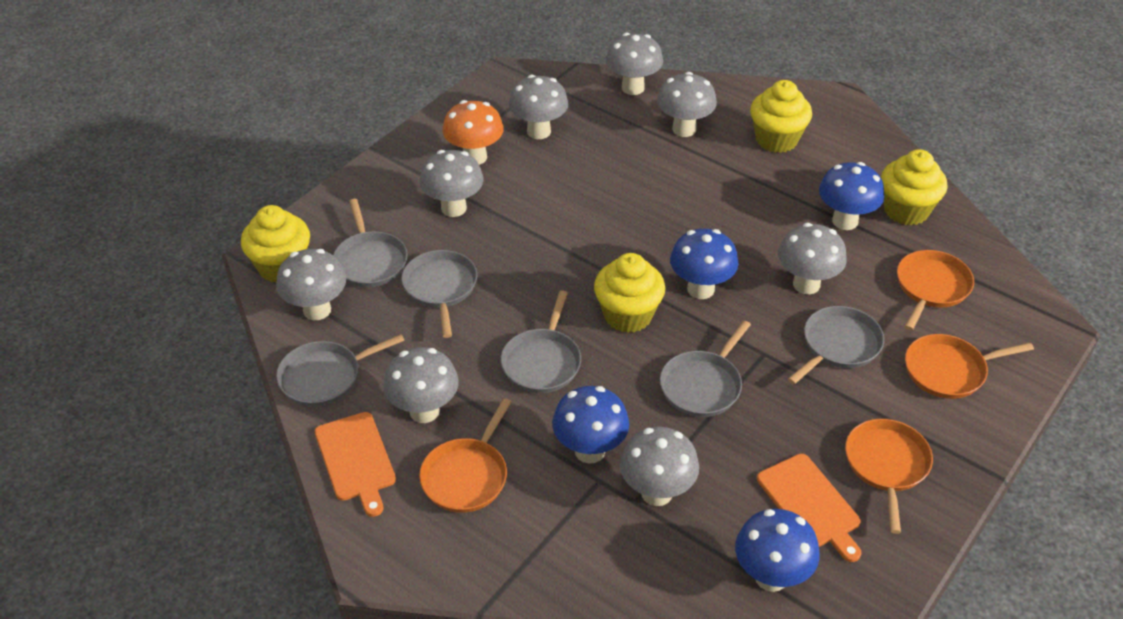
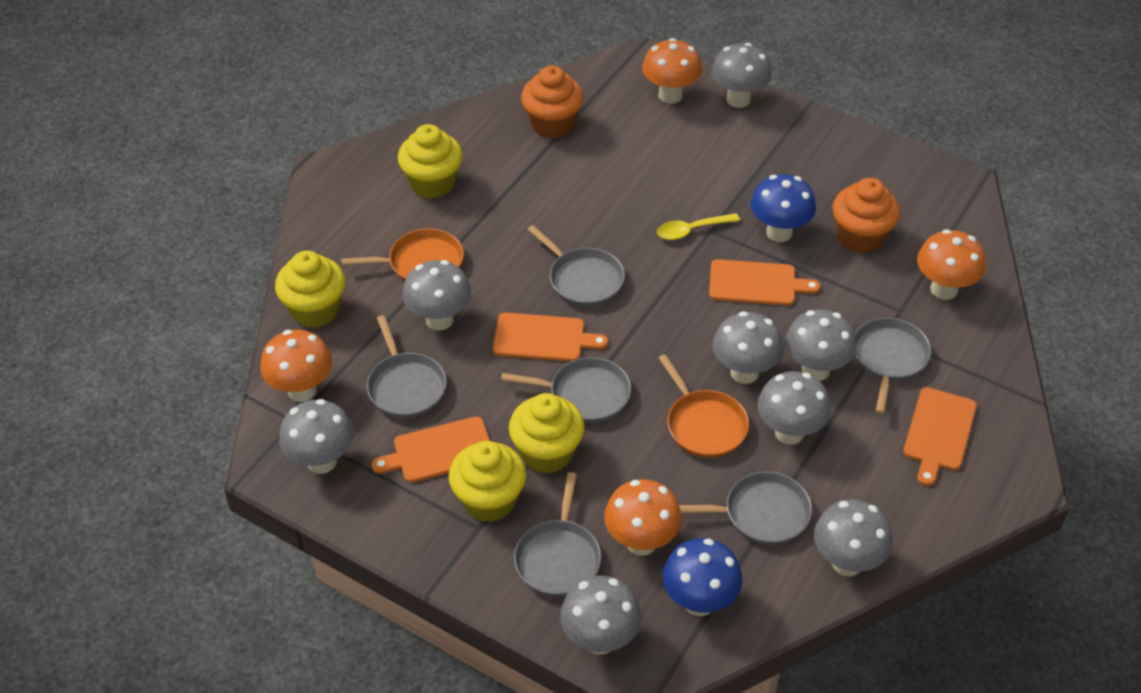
blue mushroom: 4 -> 2
orange cupcake: 0 -> 2
orange cutting board: 2 -> 4
orange mushroom: 1 -> 4
orange pan: 4 -> 2
yellow spoon: 0 -> 1

